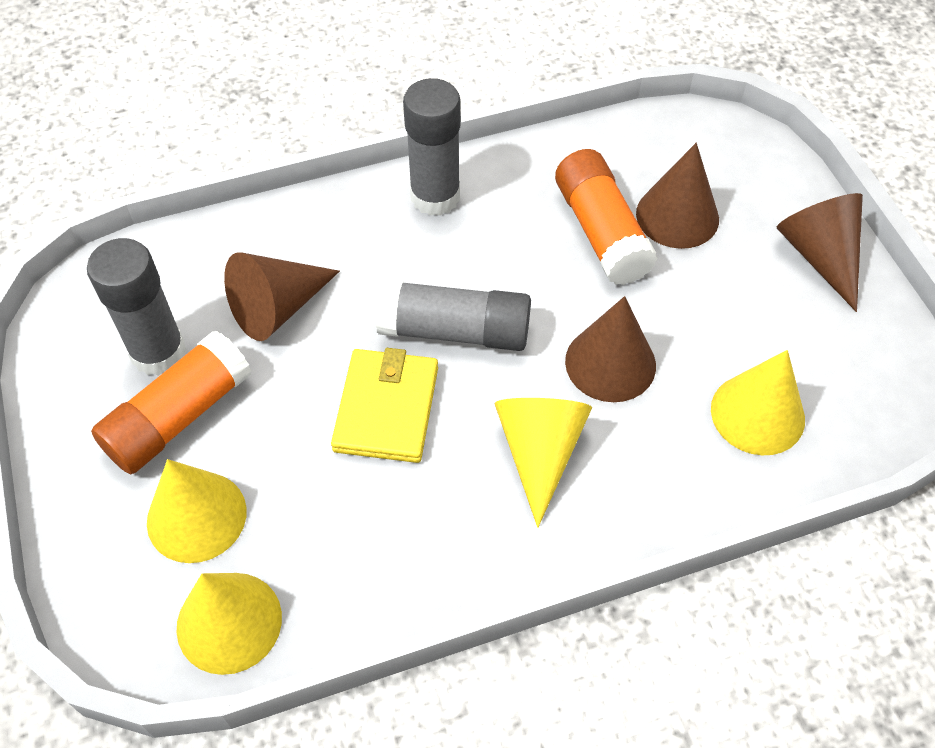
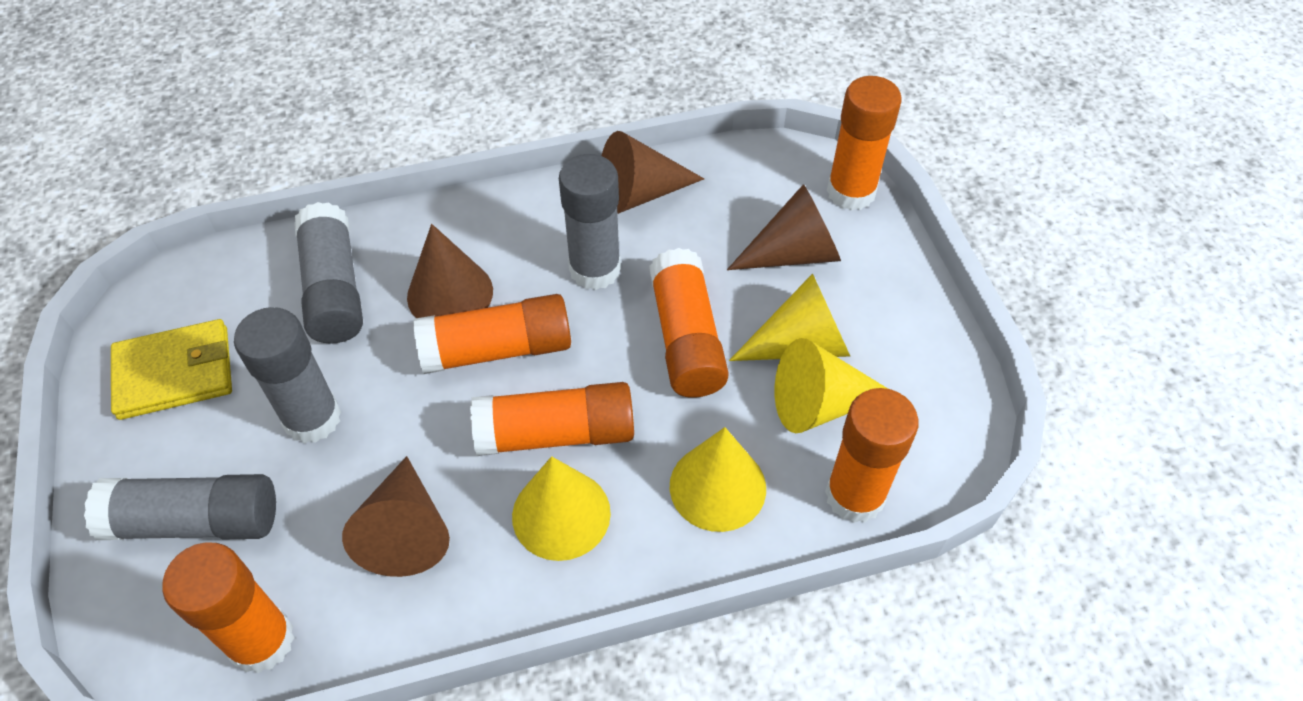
grey glue stick: 3 -> 4
orange glue stick: 2 -> 6

